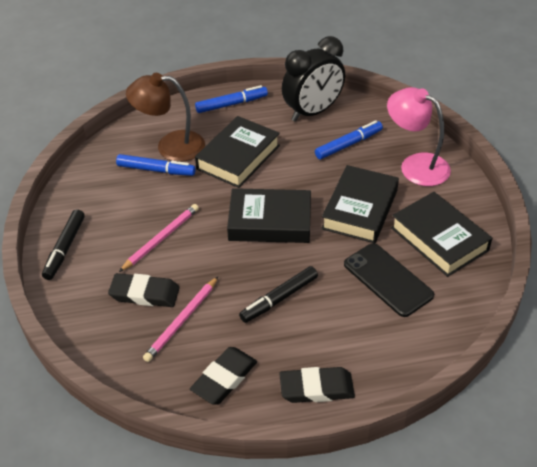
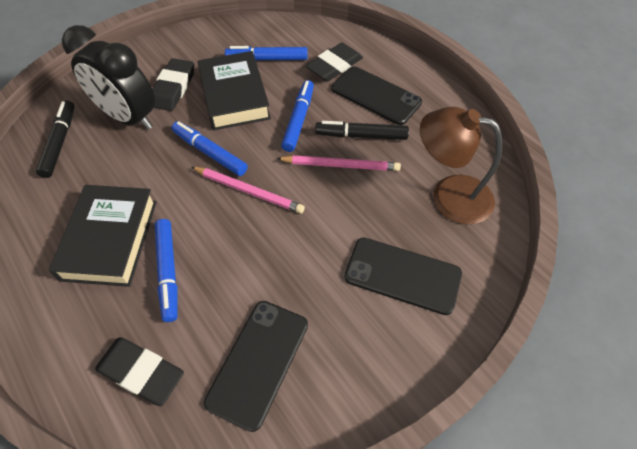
black book: 4 -> 2
black phone: 1 -> 3
blue marker: 3 -> 4
pink lamp: 1 -> 0

